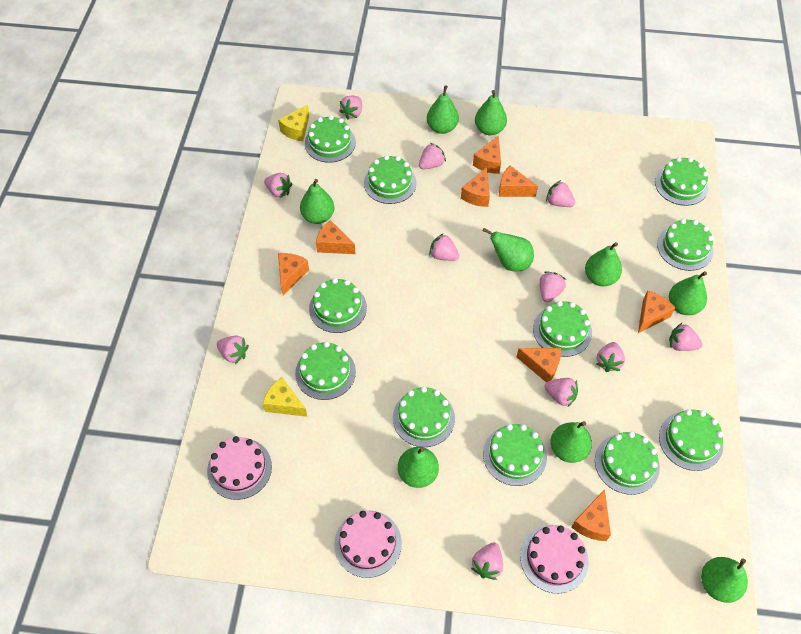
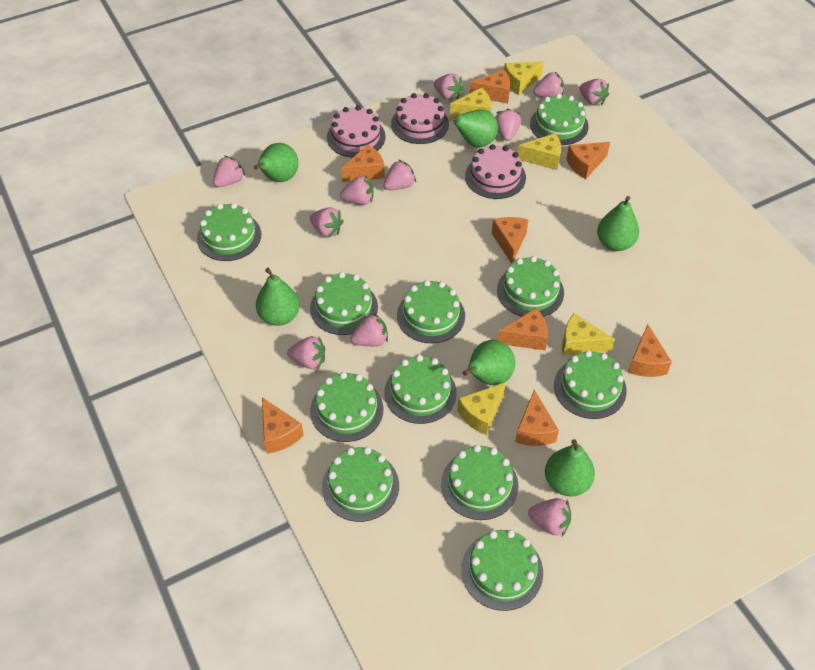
green pear: 9 -> 6
yellow cheese: 2 -> 5

